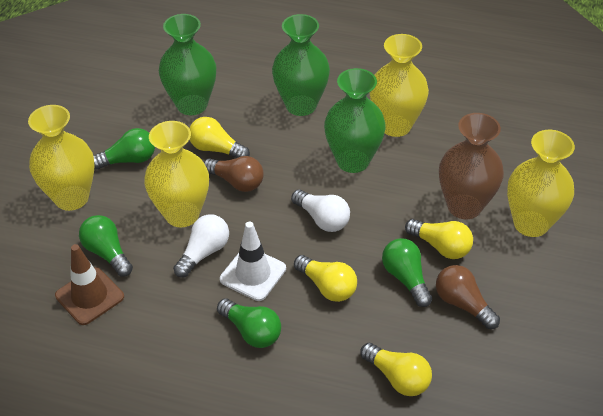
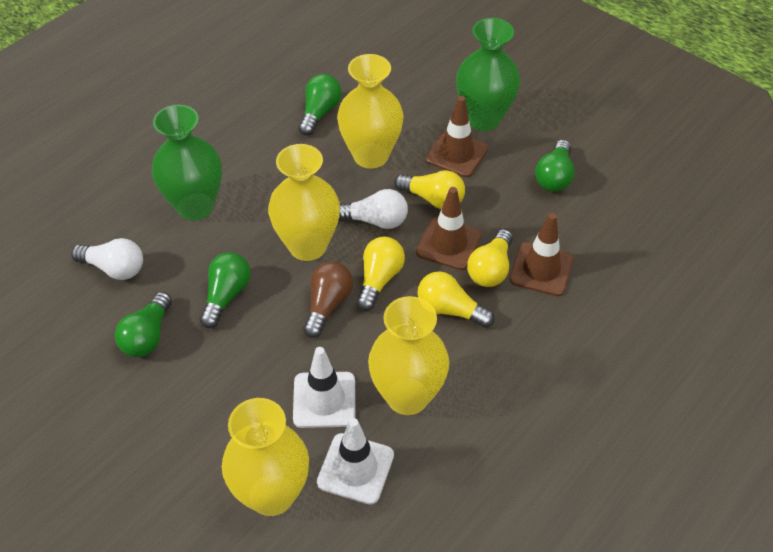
brown light bulb: 2 -> 1
brown traffic cone: 1 -> 3
brown vase: 1 -> 0
green vase: 3 -> 2
white traffic cone: 1 -> 2

